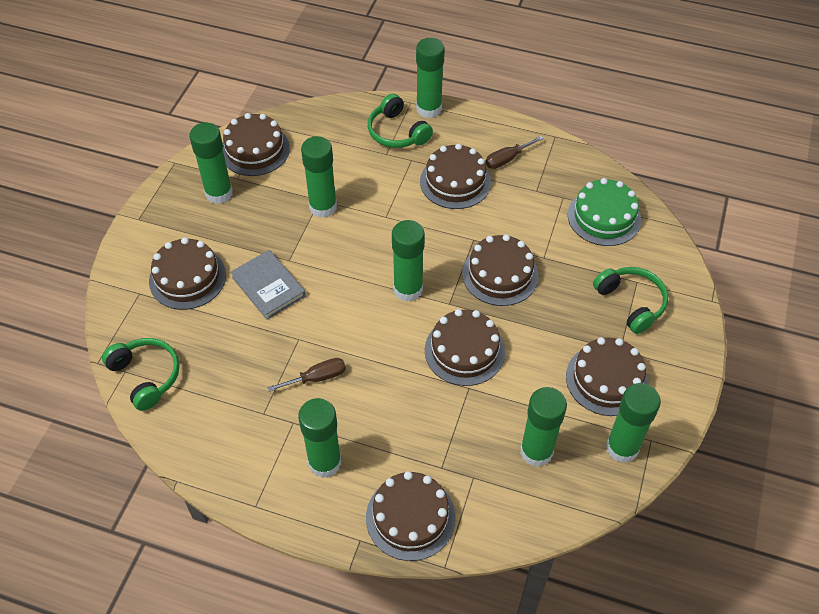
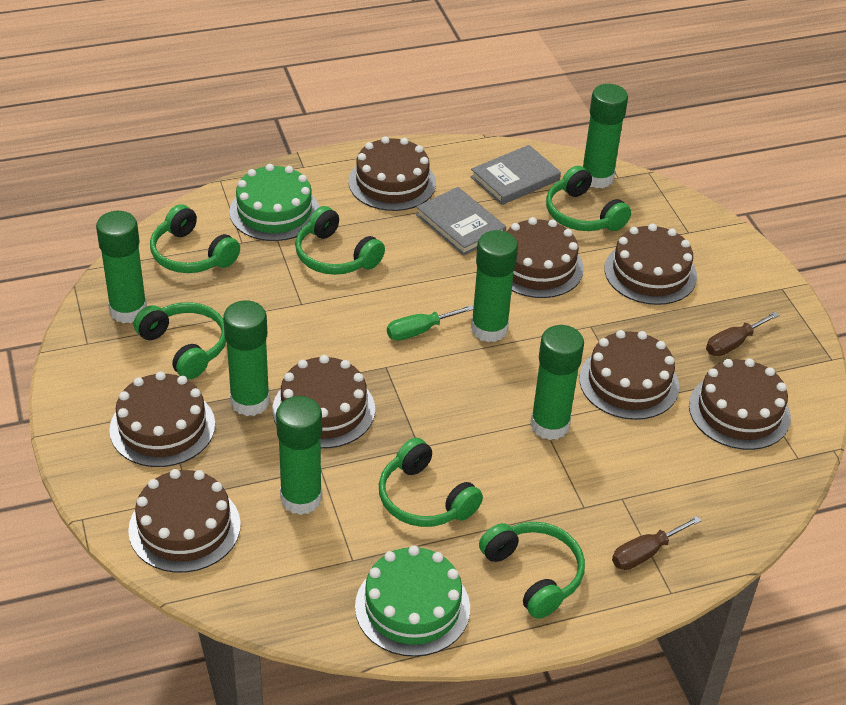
brown cake: 7 -> 8
green cake: 1 -> 2
green glue stick: 7 -> 6
green headphones: 3 -> 6
green screwdriver: 0 -> 1
grey book: 1 -> 2

